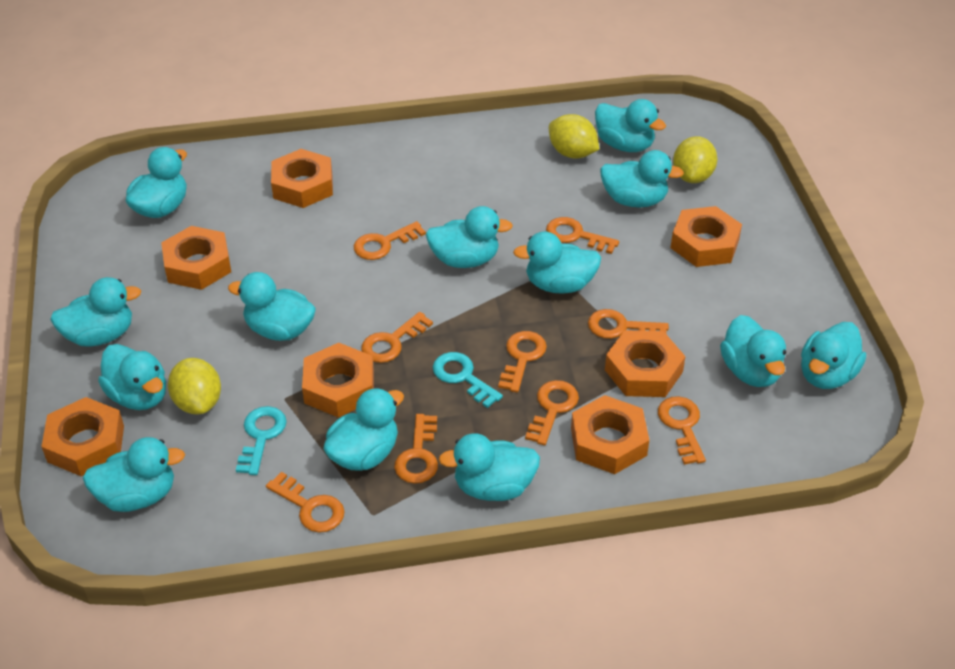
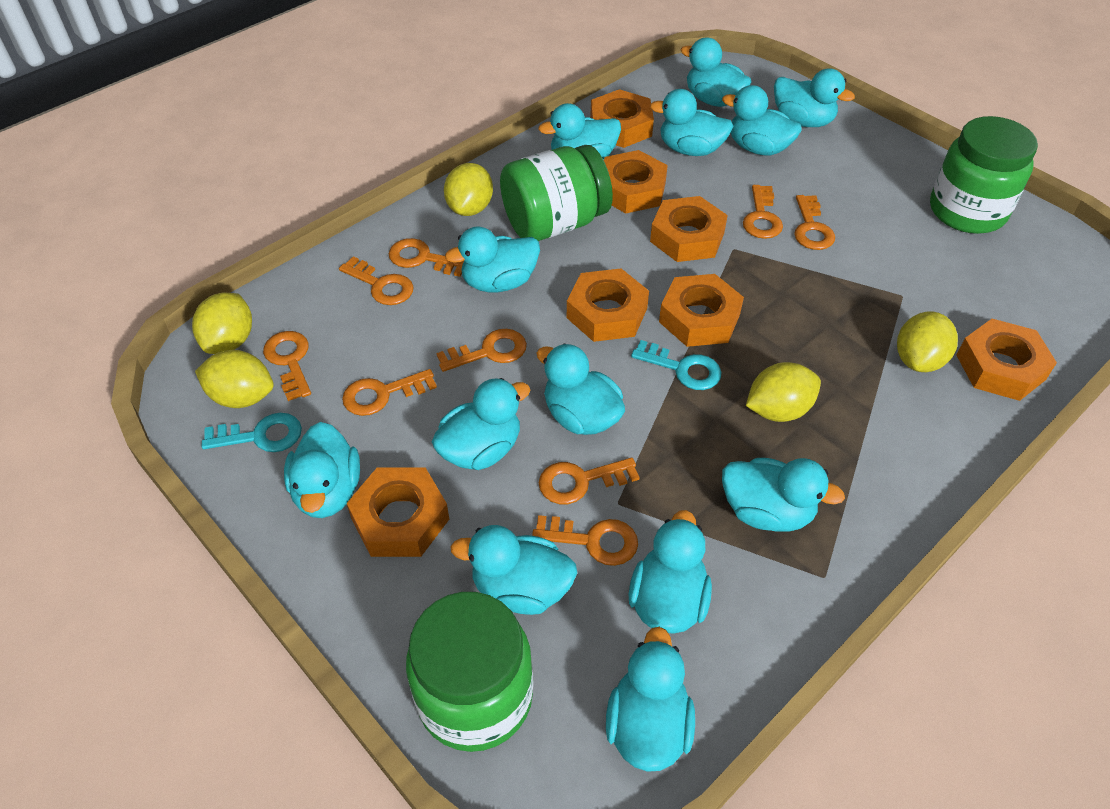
green jar: 0 -> 3
yellow lemon: 3 -> 5

